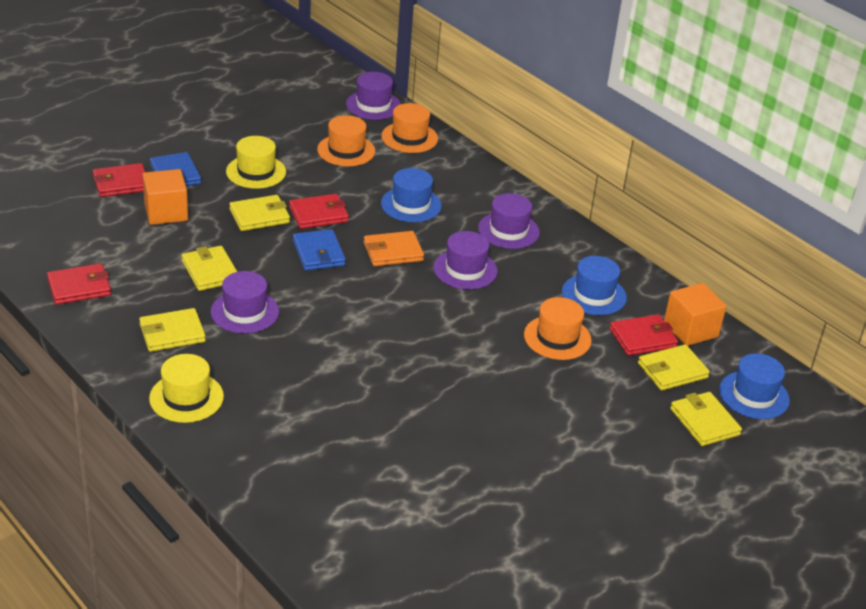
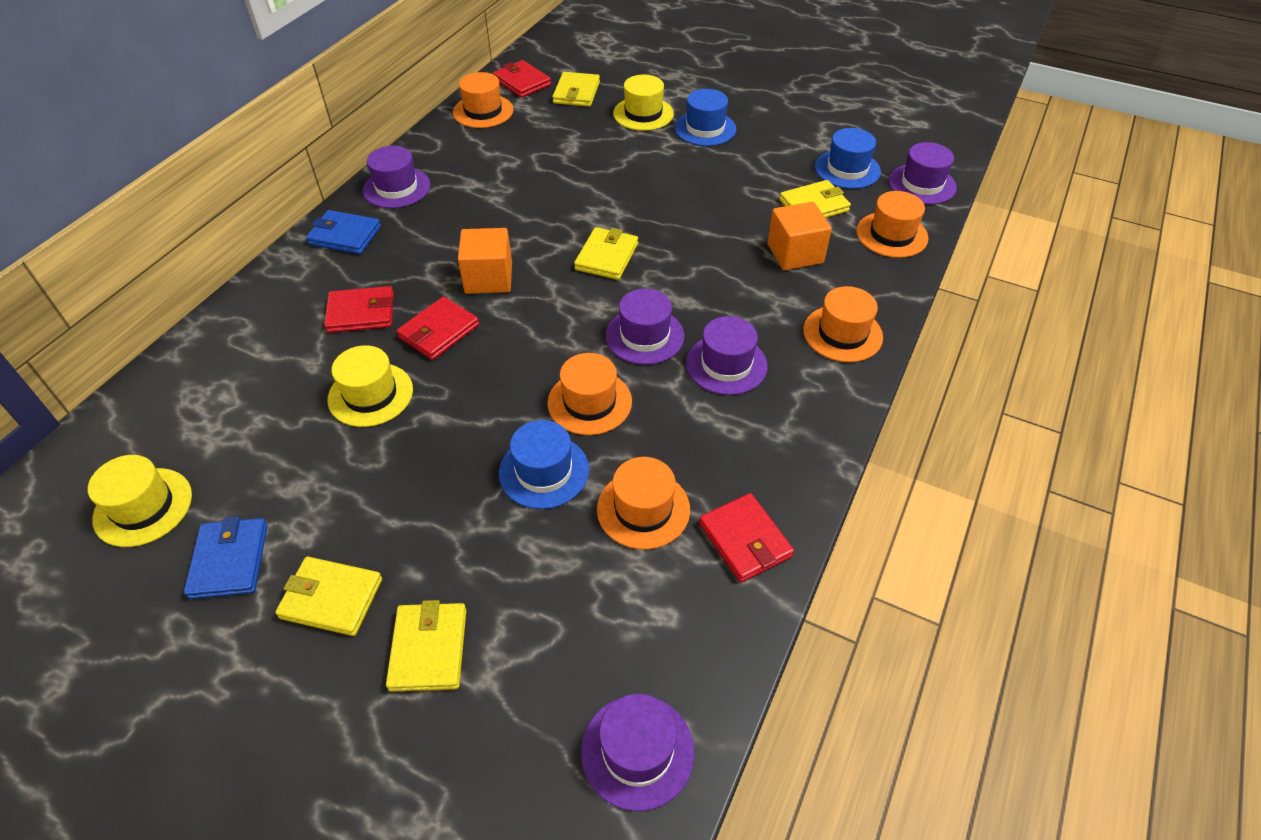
orange hat: 3 -> 5
orange wallet: 1 -> 0
purple hat: 4 -> 5
yellow hat: 2 -> 3

